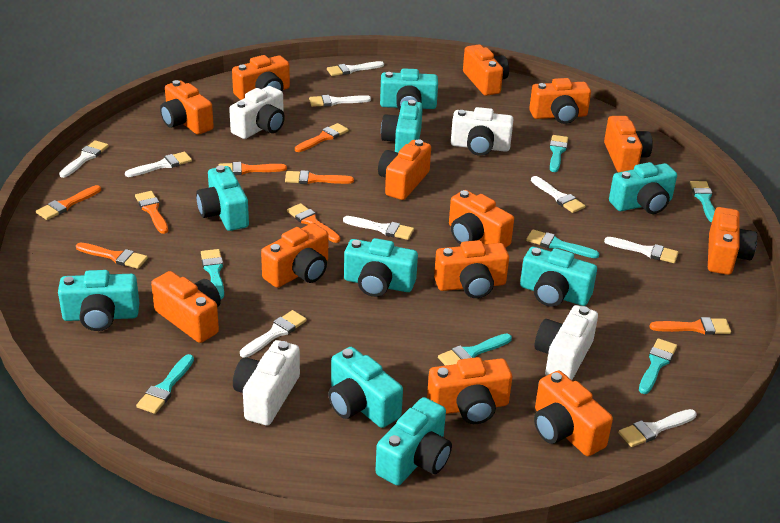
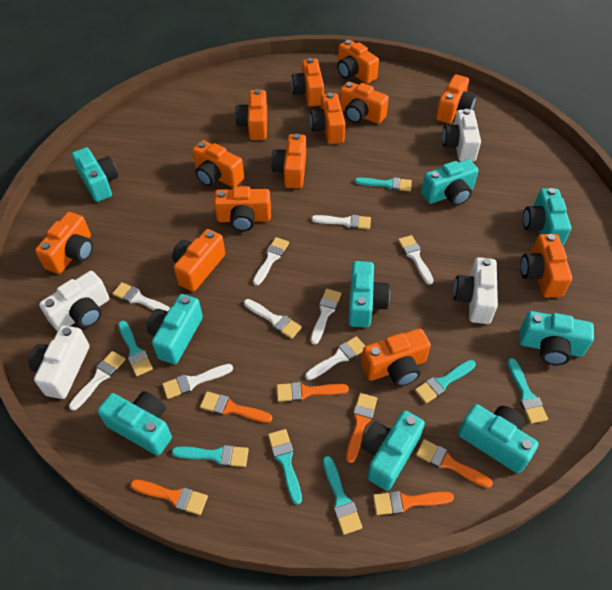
orange brush: 8 -> 6

